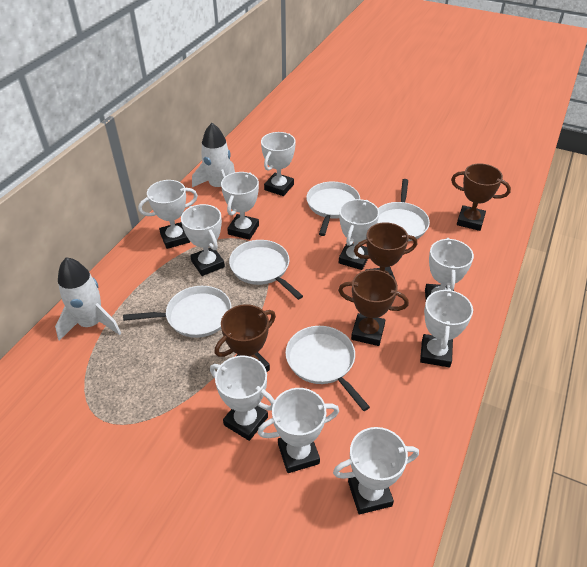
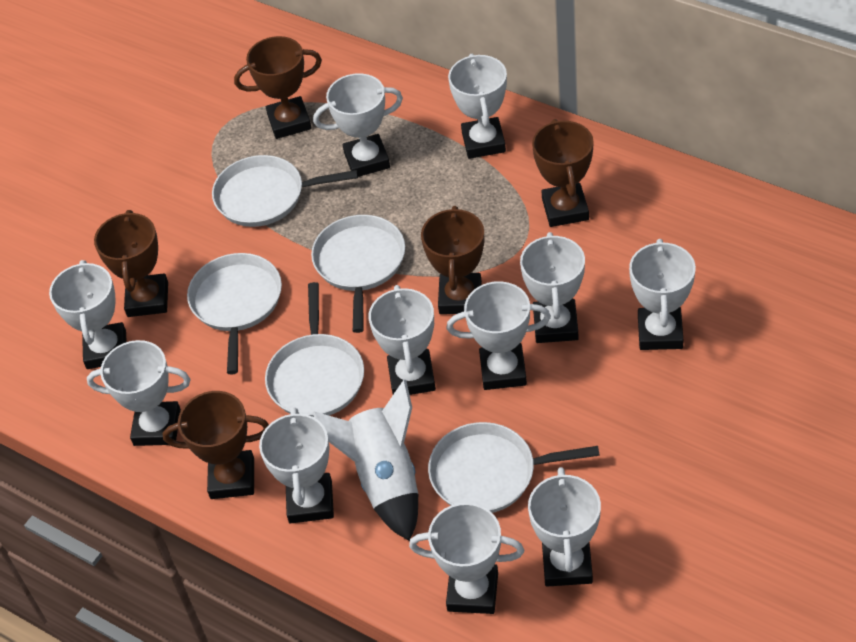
brown trophy: 4 -> 5
white rocket: 2 -> 1
white trophy: 10 -> 11

